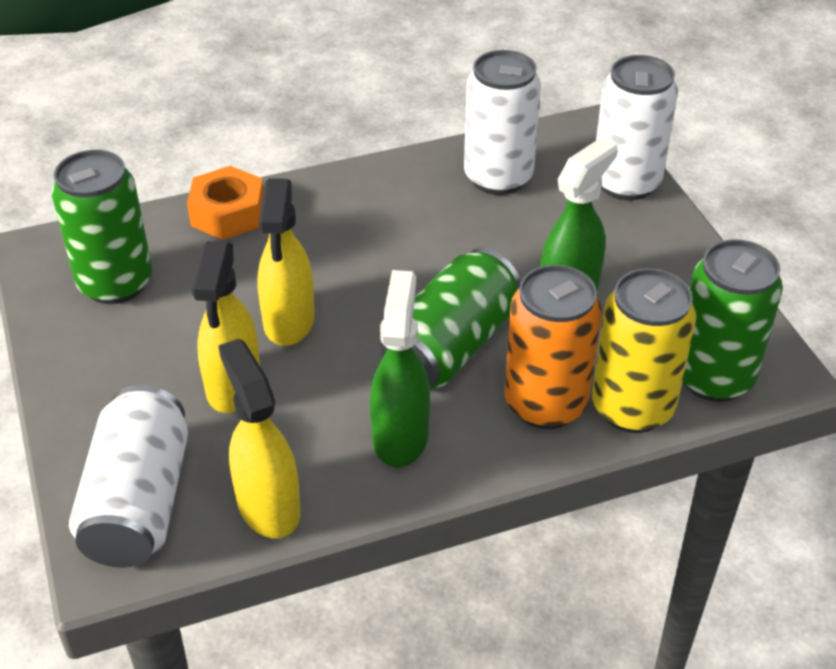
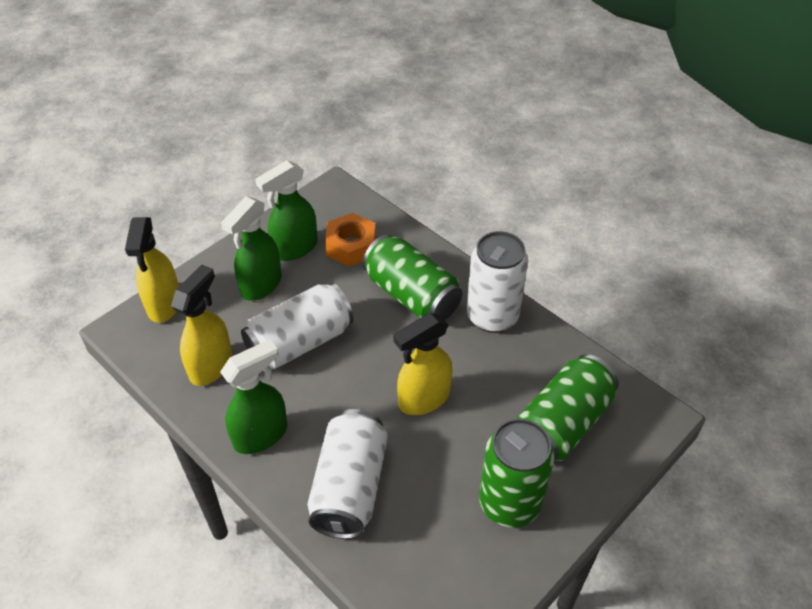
green spray bottle: 2 -> 3
orange can: 1 -> 0
yellow can: 1 -> 0

